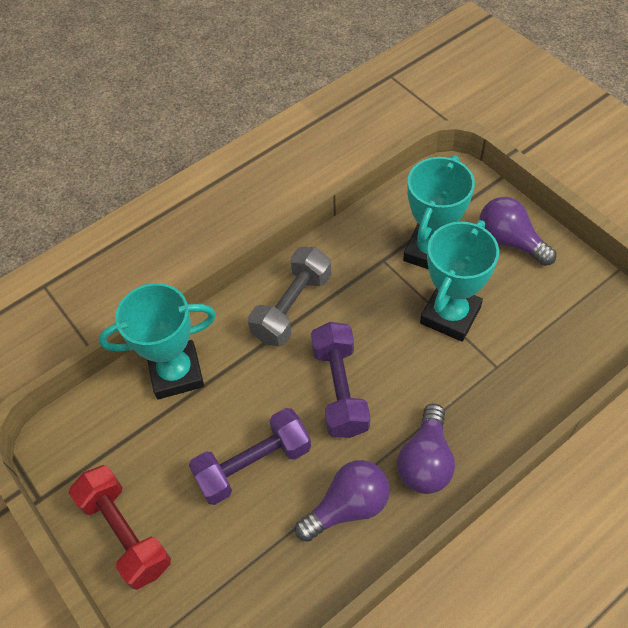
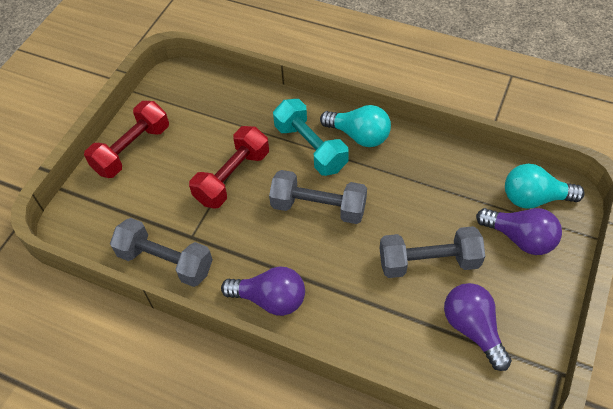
grey dumbbell: 1 -> 3
purple dumbbell: 2 -> 0
red dumbbell: 1 -> 2
turquoise dumbbell: 0 -> 1
turquoise light bulb: 0 -> 2
turquoise trophy: 3 -> 0

